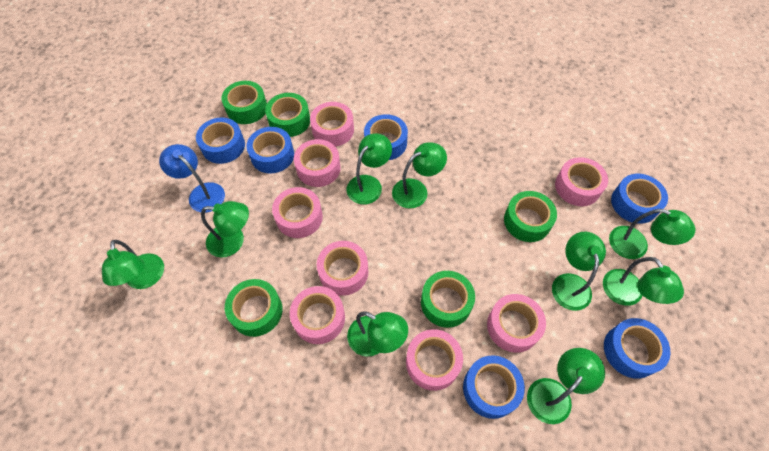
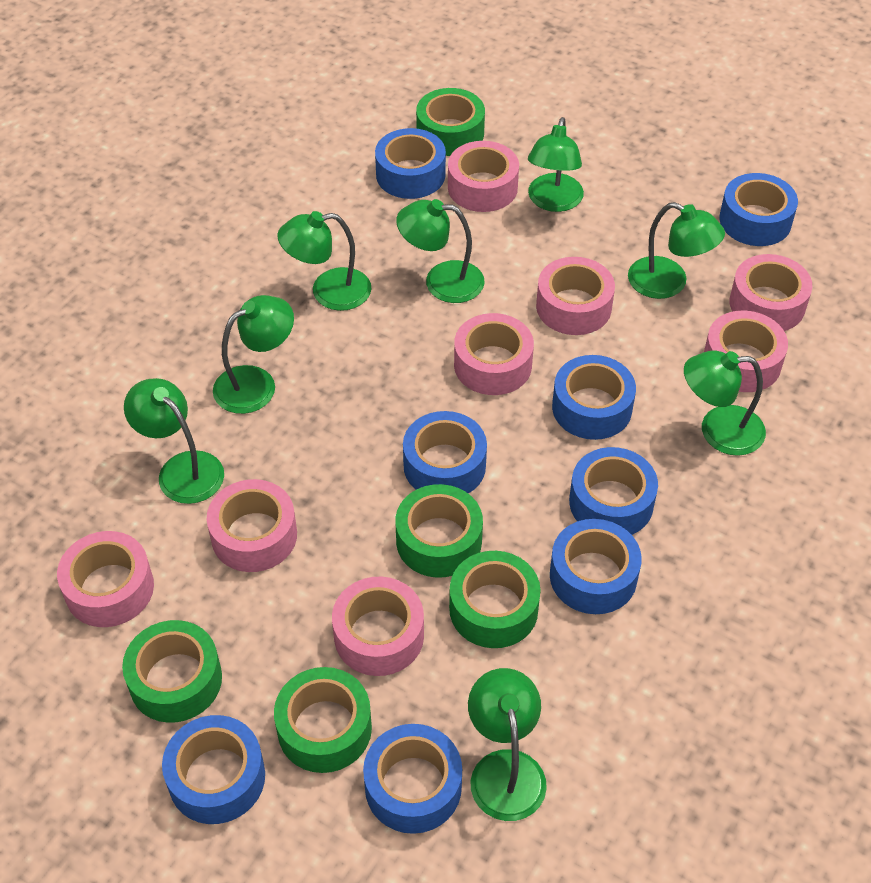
blue lamp: 1 -> 0
blue tape: 6 -> 8
green lamp: 9 -> 8

